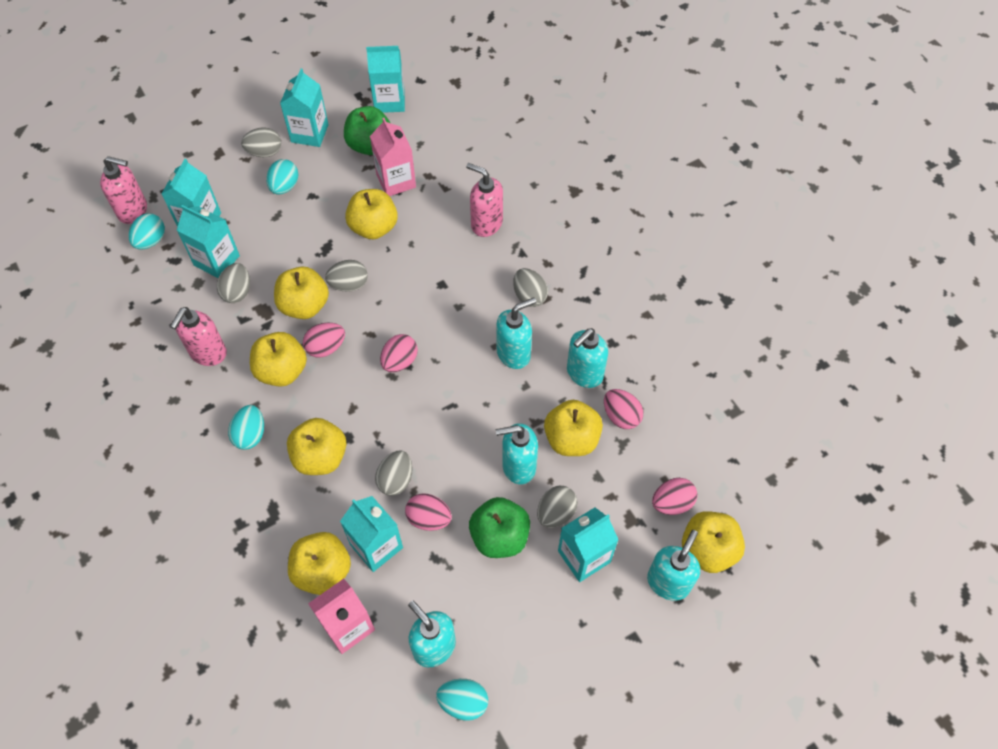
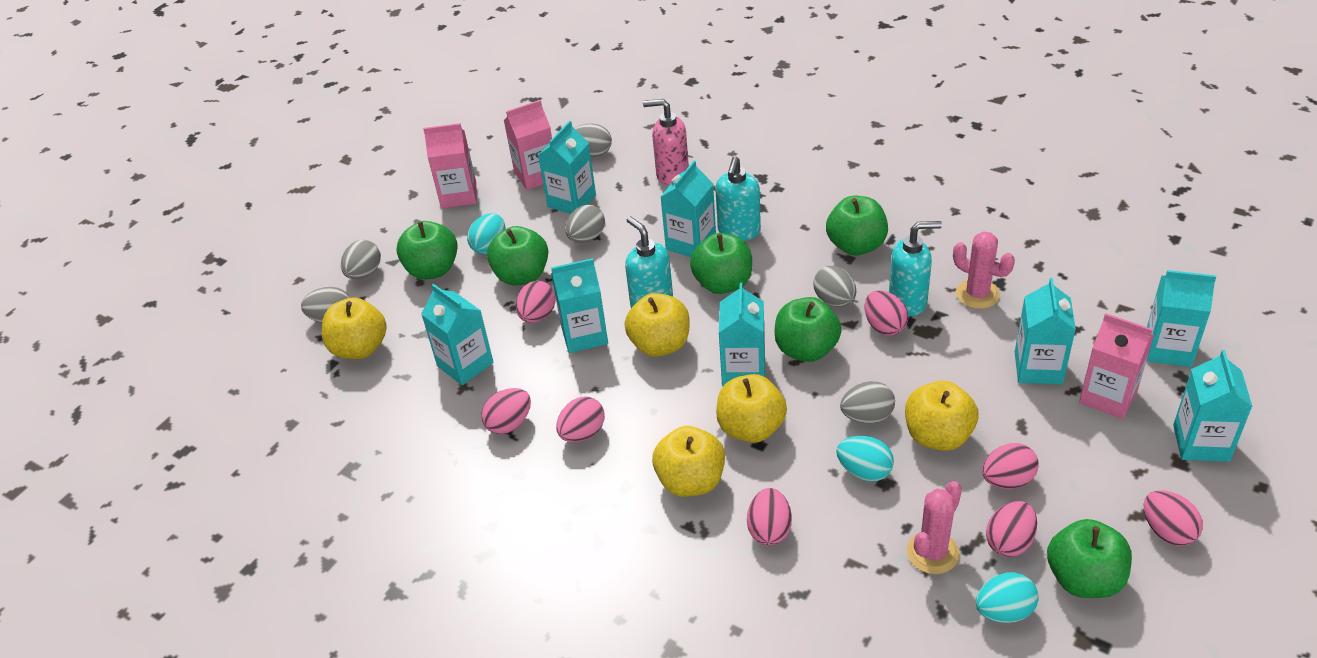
green apple: 2 -> 6
pink cactus: 0 -> 2
pink carton: 2 -> 3
pink egg: 5 -> 8
pink soap dispenser: 3 -> 1
turquoise carton: 6 -> 8
turquoise egg: 4 -> 3
turquoise soap dispenser: 5 -> 3
yellow apple: 7 -> 5

